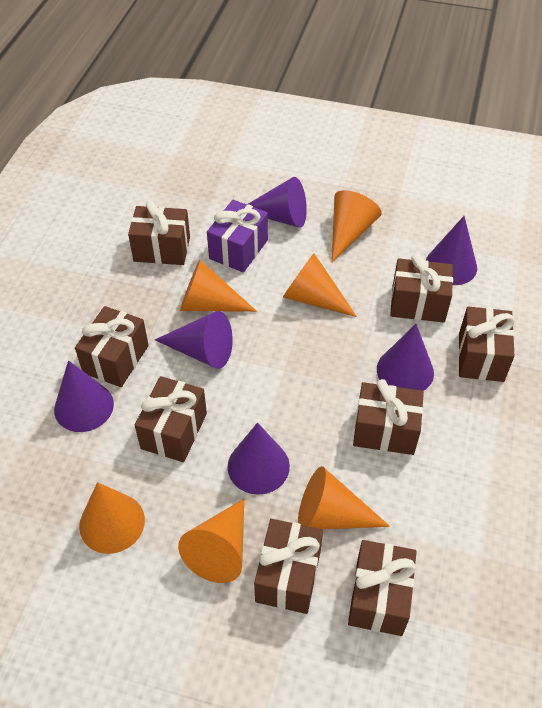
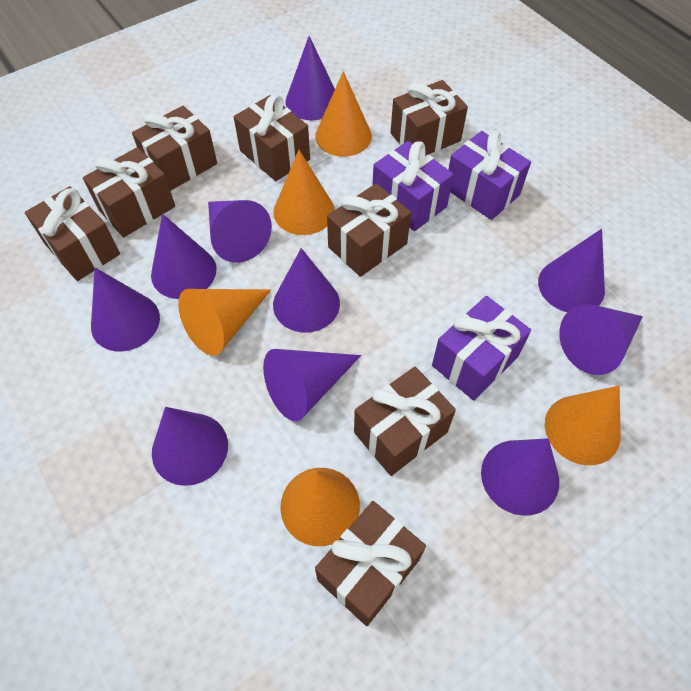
orange cone: 6 -> 5
purple cone: 6 -> 10
purple gift: 1 -> 3

